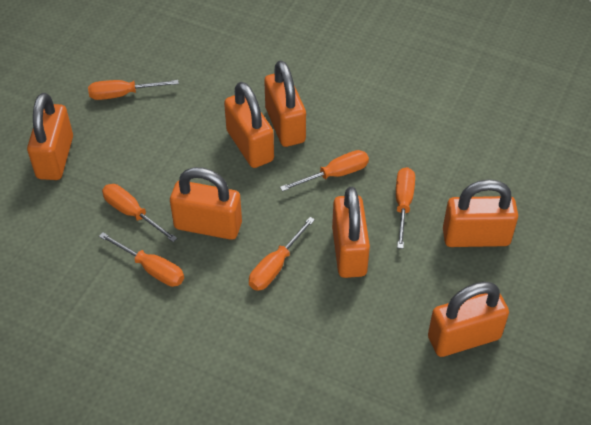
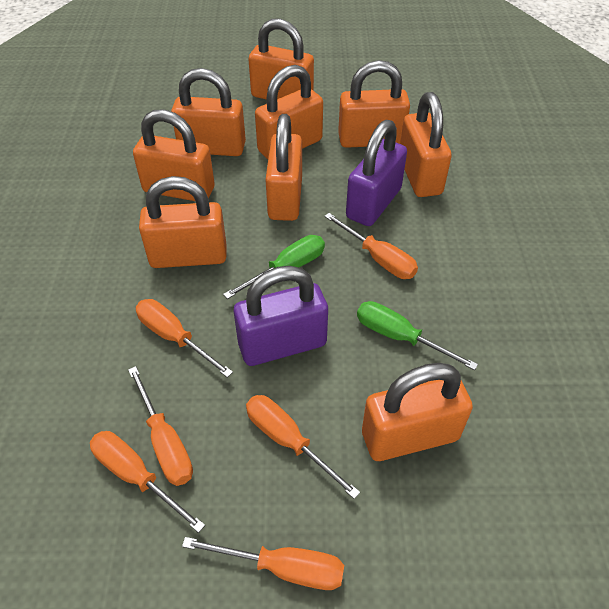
green screwdriver: 0 -> 2
orange padlock: 7 -> 9
purple padlock: 0 -> 2

